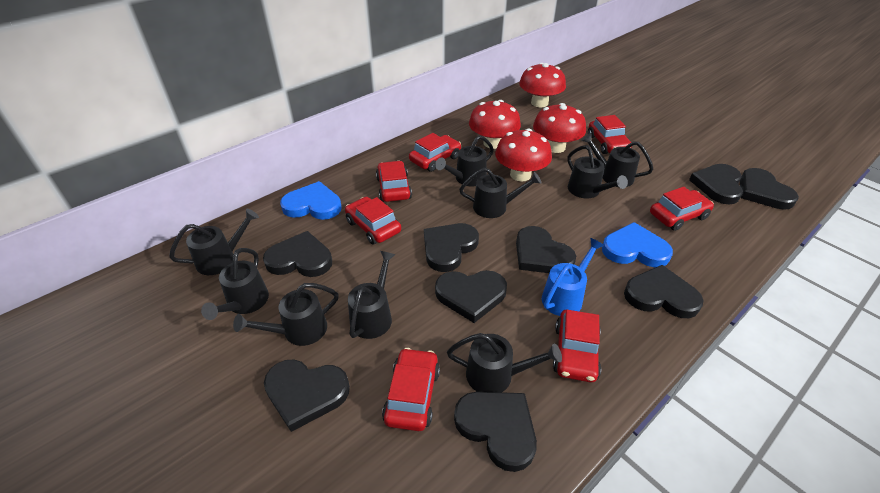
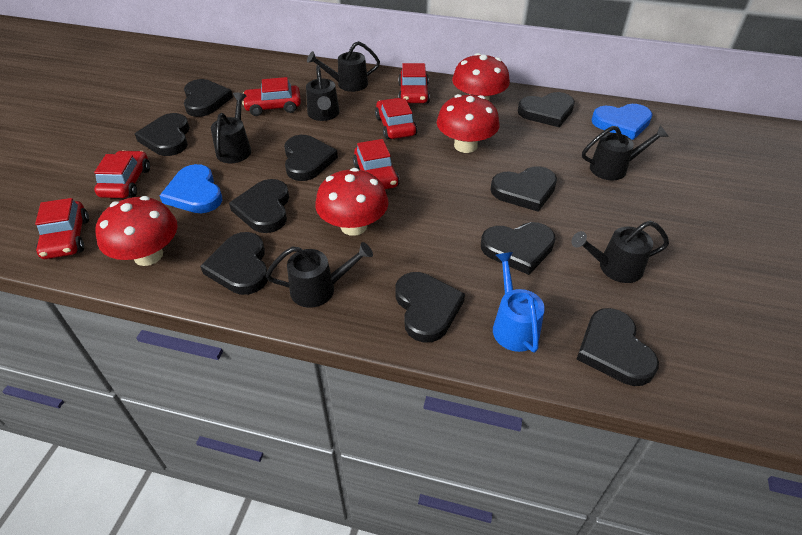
black heart: 9 -> 10
black watering can: 9 -> 6
red car: 7 -> 6

